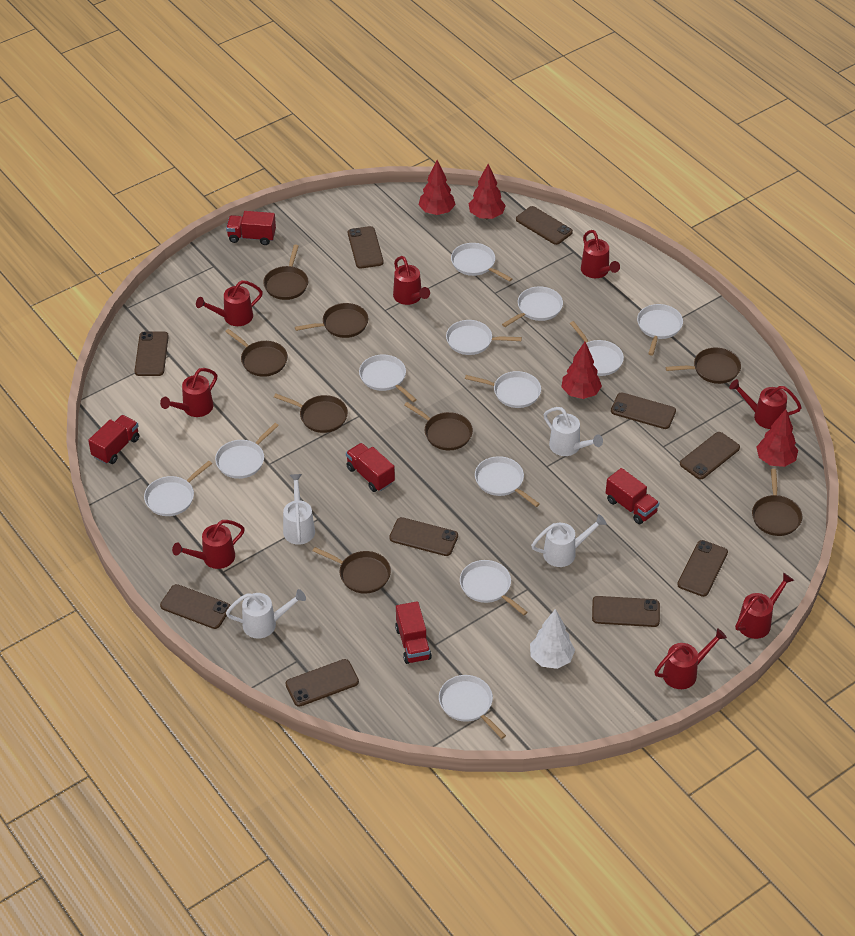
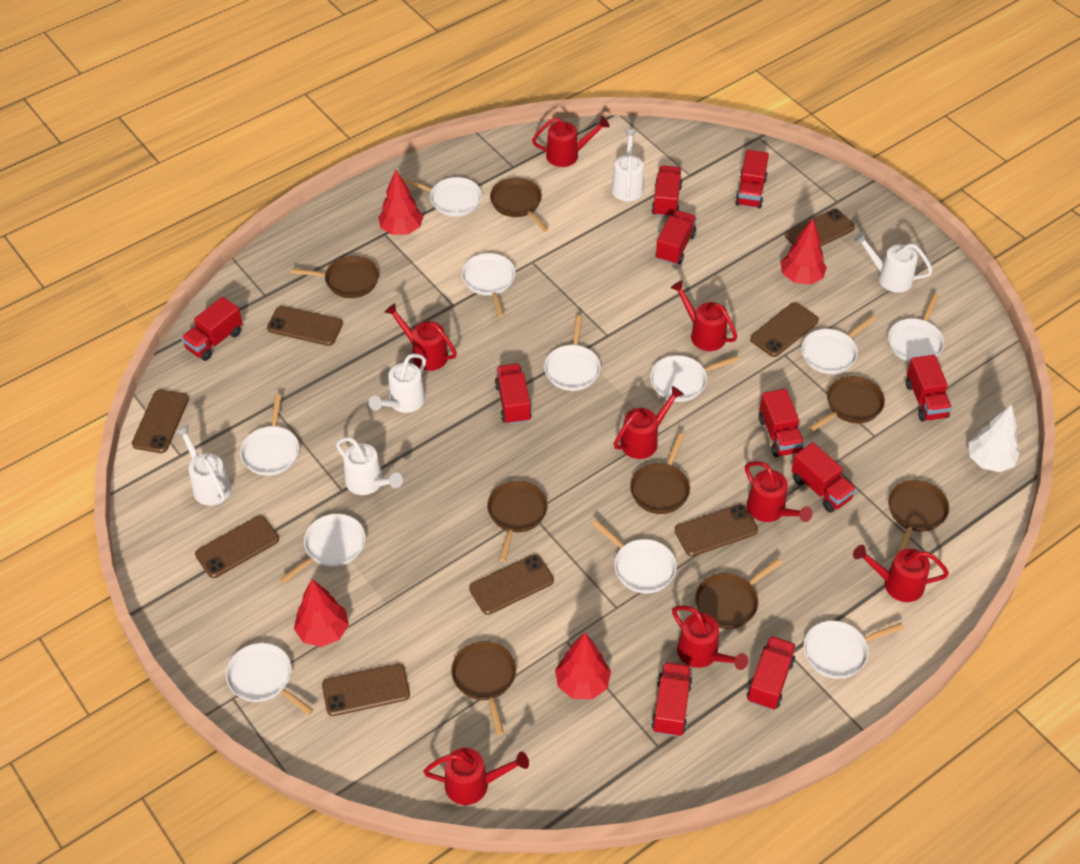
brown phone: 10 -> 8
red truck: 5 -> 10
white pan: 12 -> 11
white watering can: 4 -> 5

